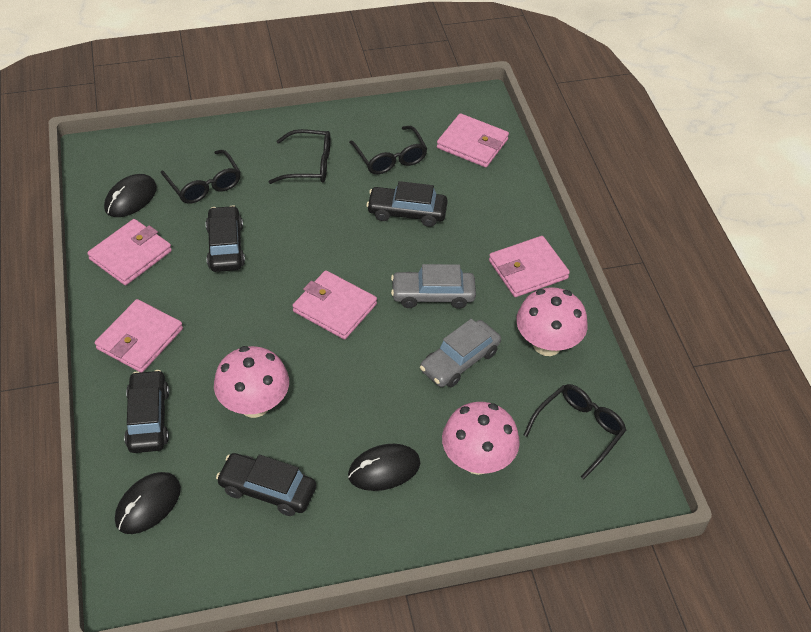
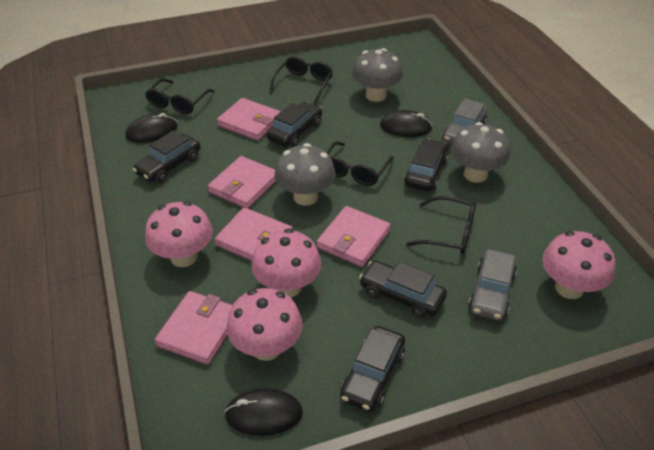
black car: 4 -> 5
grey mushroom: 0 -> 3
pink mushroom: 3 -> 4

